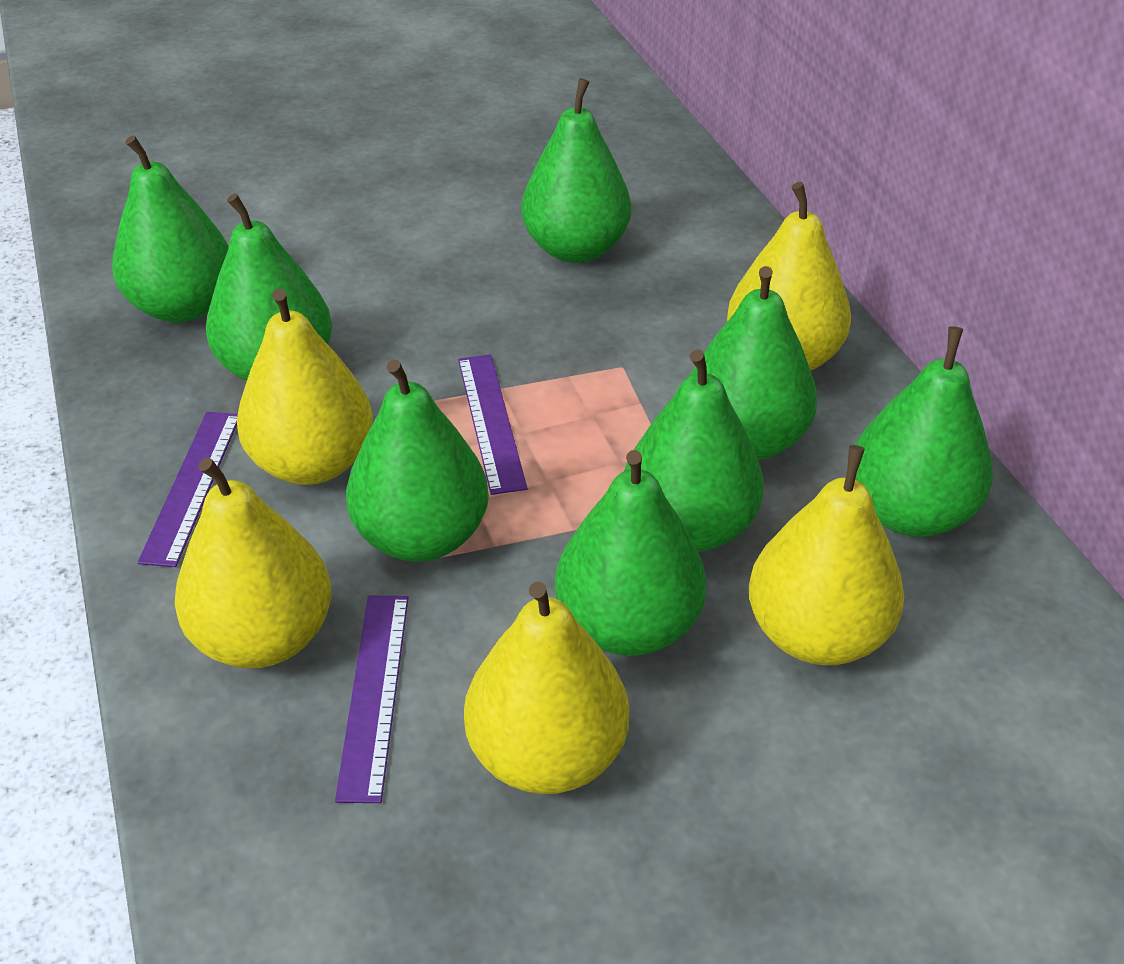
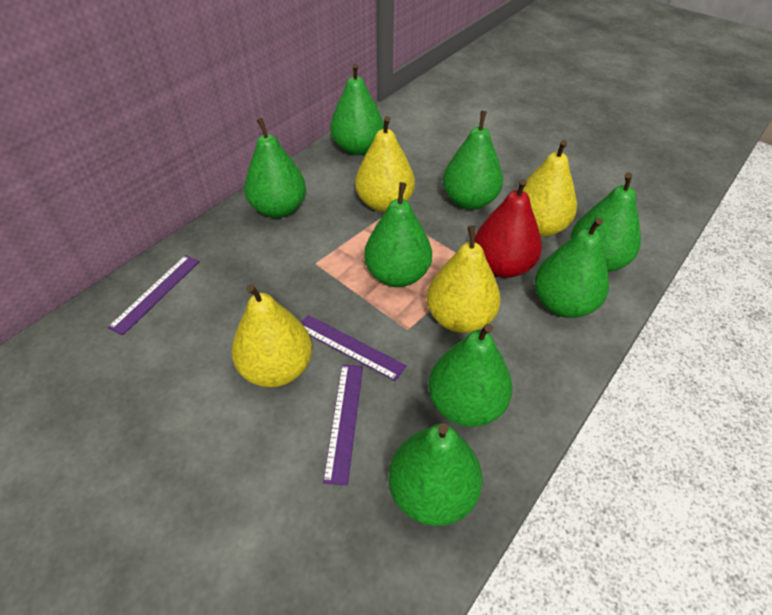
red pear: 0 -> 1
yellow pear: 5 -> 4

